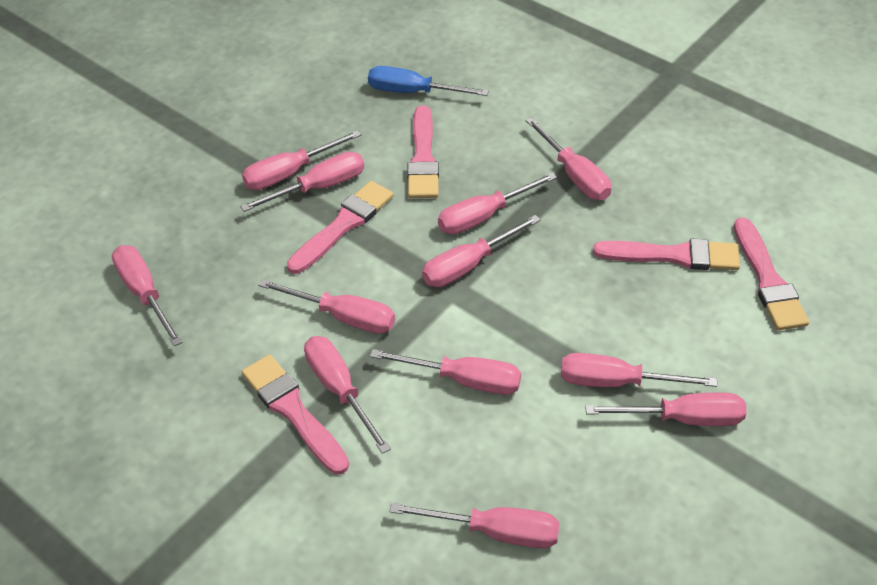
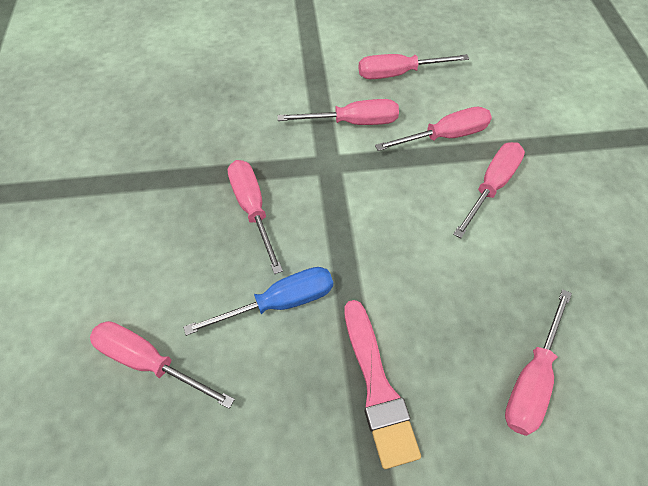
pink brush: 5 -> 1
pink screwdriver: 12 -> 7

